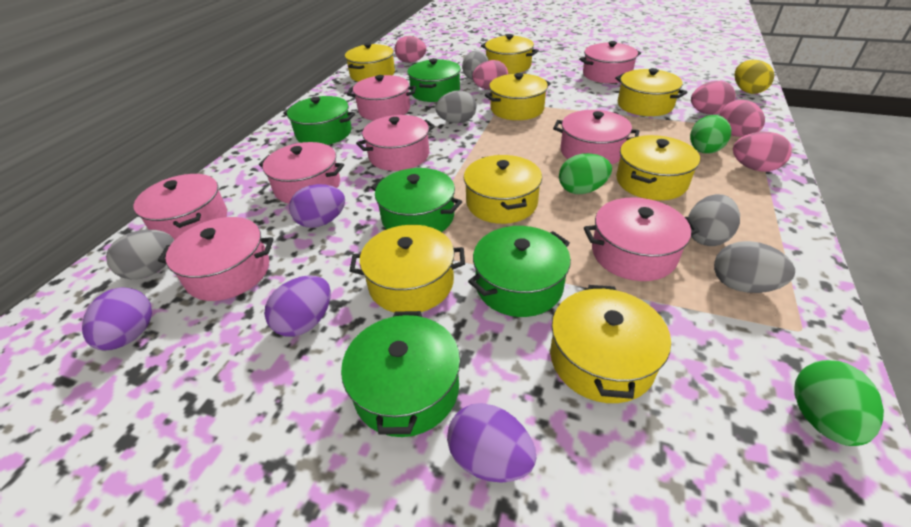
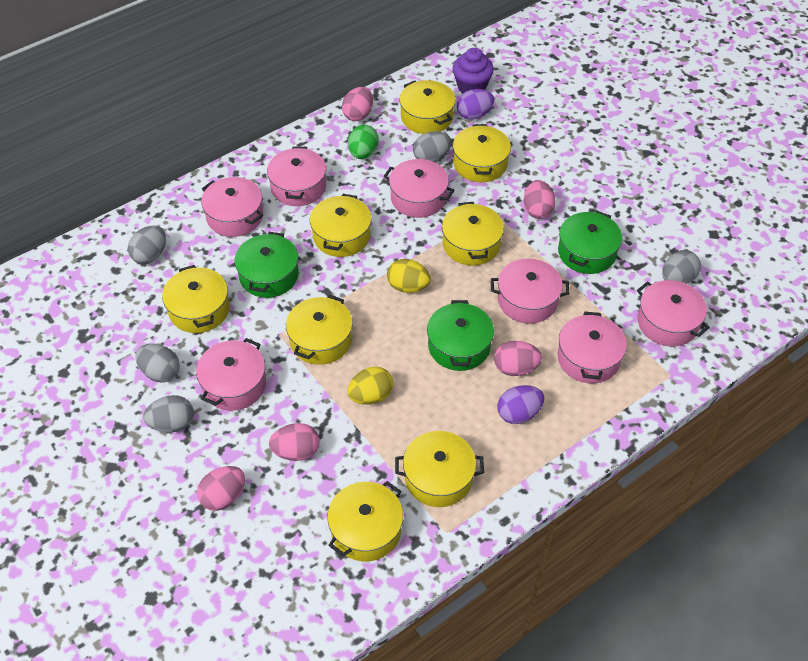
green egg: 3 -> 1
green pot: 5 -> 3
pink pot: 8 -> 7
purple cupcake: 0 -> 1
purple egg: 4 -> 2
yellow egg: 1 -> 2

